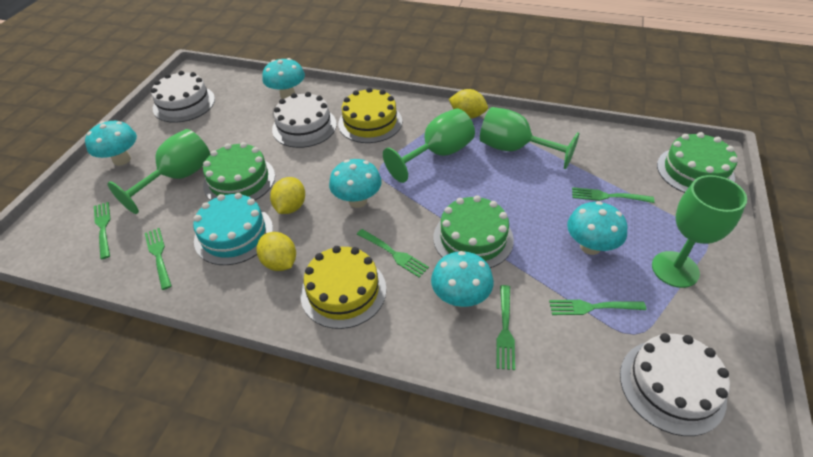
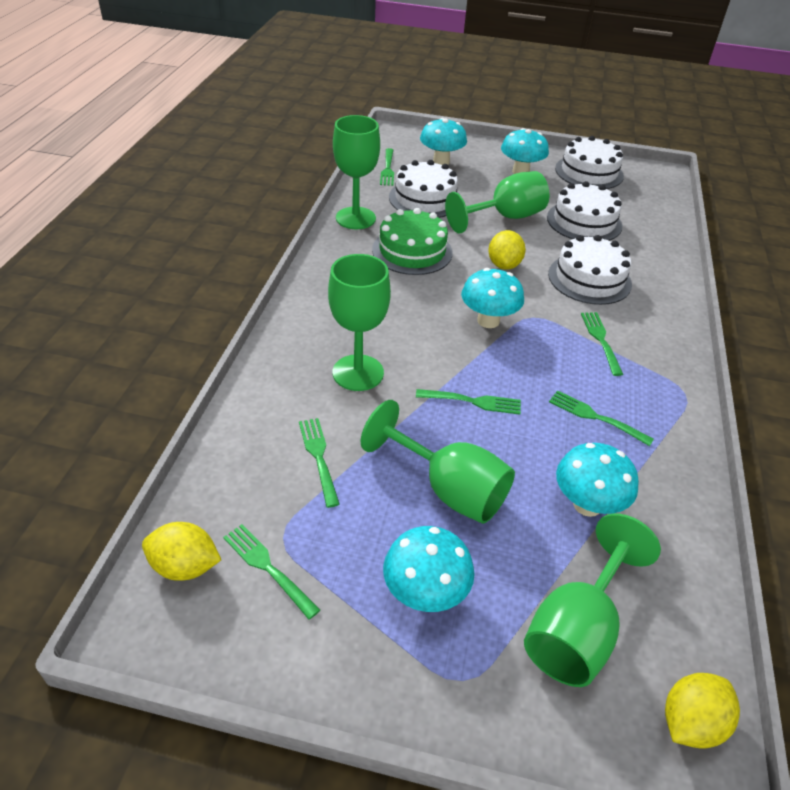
green cake: 3 -> 1
green goblet: 4 -> 5
turquoise cake: 1 -> 0
white cake: 3 -> 4
yellow cake: 2 -> 0

